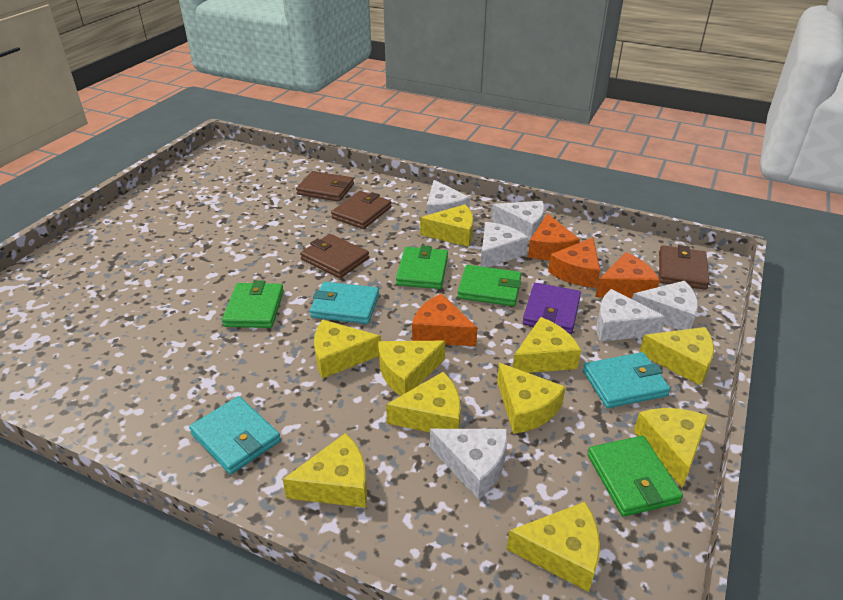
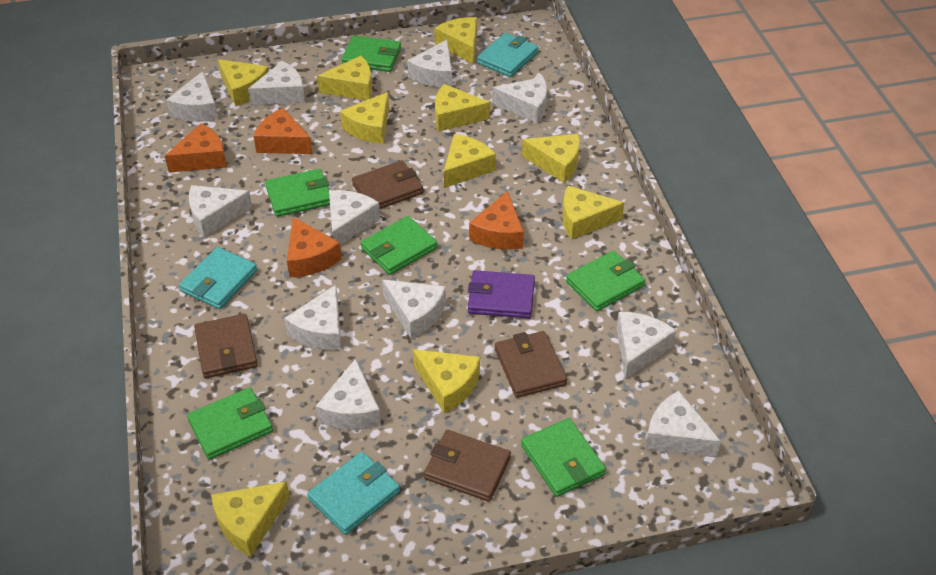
green wallet: 4 -> 6
white cheese: 6 -> 11

